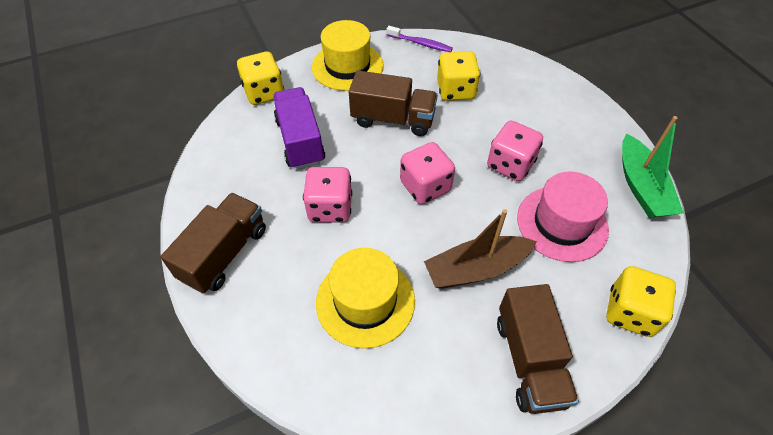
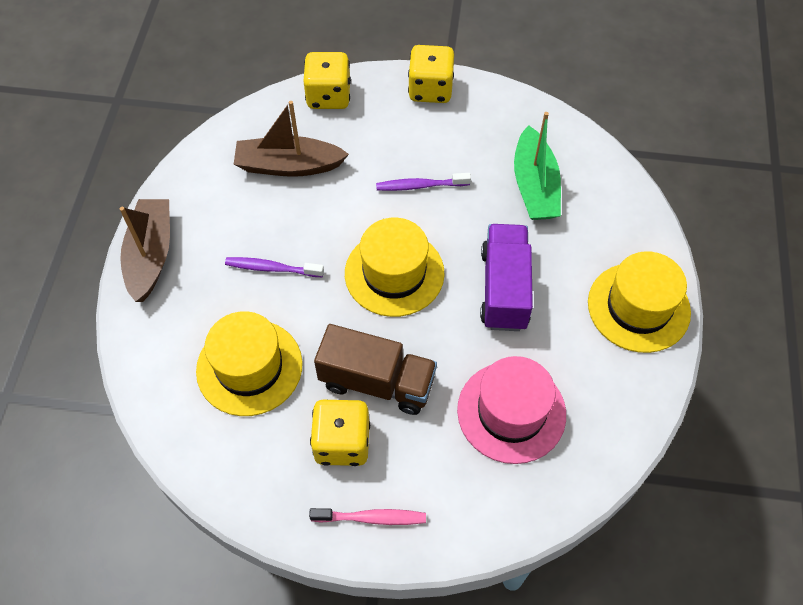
brown boat: 1 -> 2
brown truck: 3 -> 1
pink dice: 3 -> 0
pink toothbrush: 0 -> 1
purple toothbrush: 1 -> 2
yellow hat: 2 -> 3

